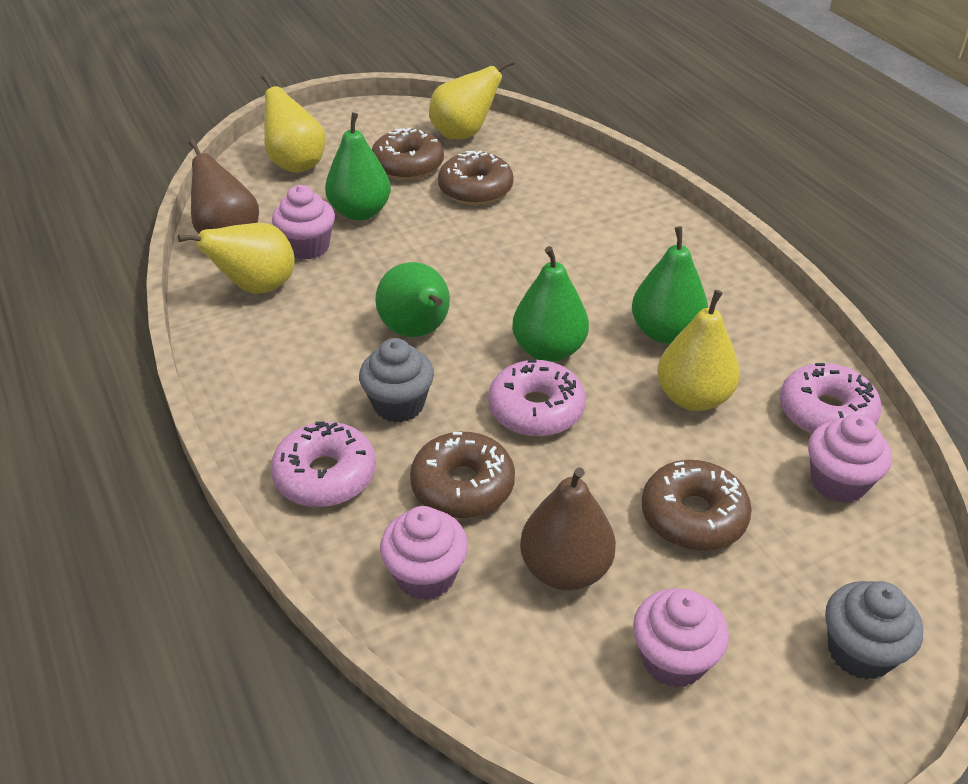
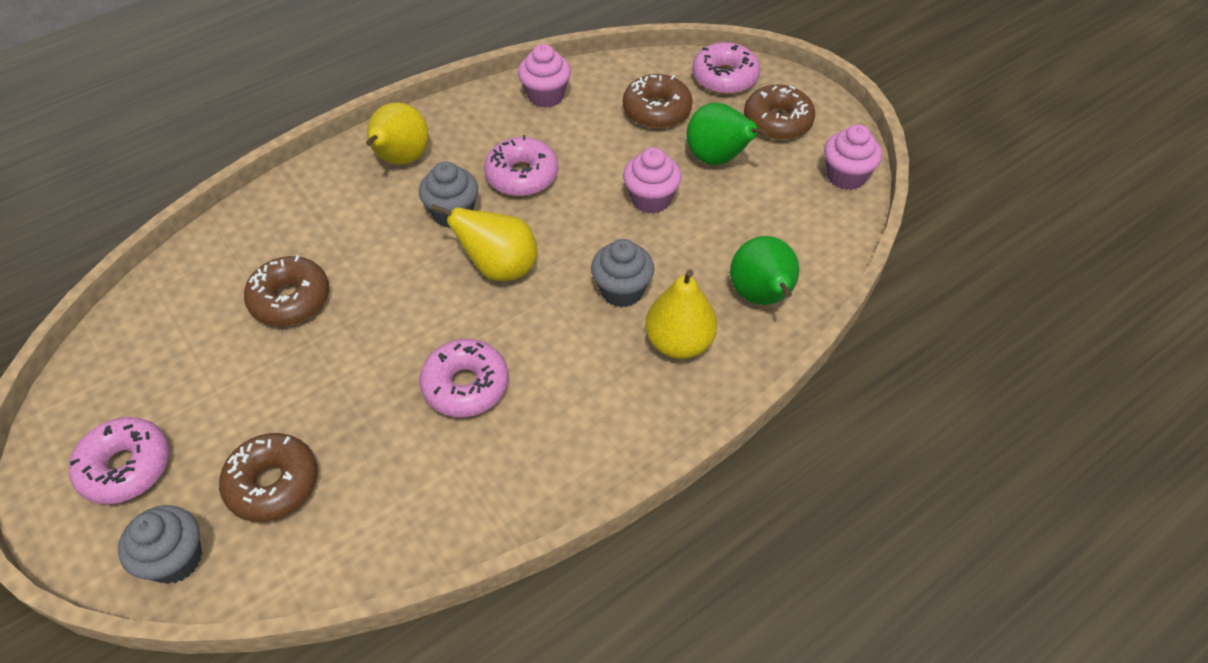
brown pear: 2 -> 0
green pear: 4 -> 2
grey cupcake: 2 -> 3
pink cupcake: 4 -> 3
pink donut: 3 -> 4
yellow pear: 4 -> 3

